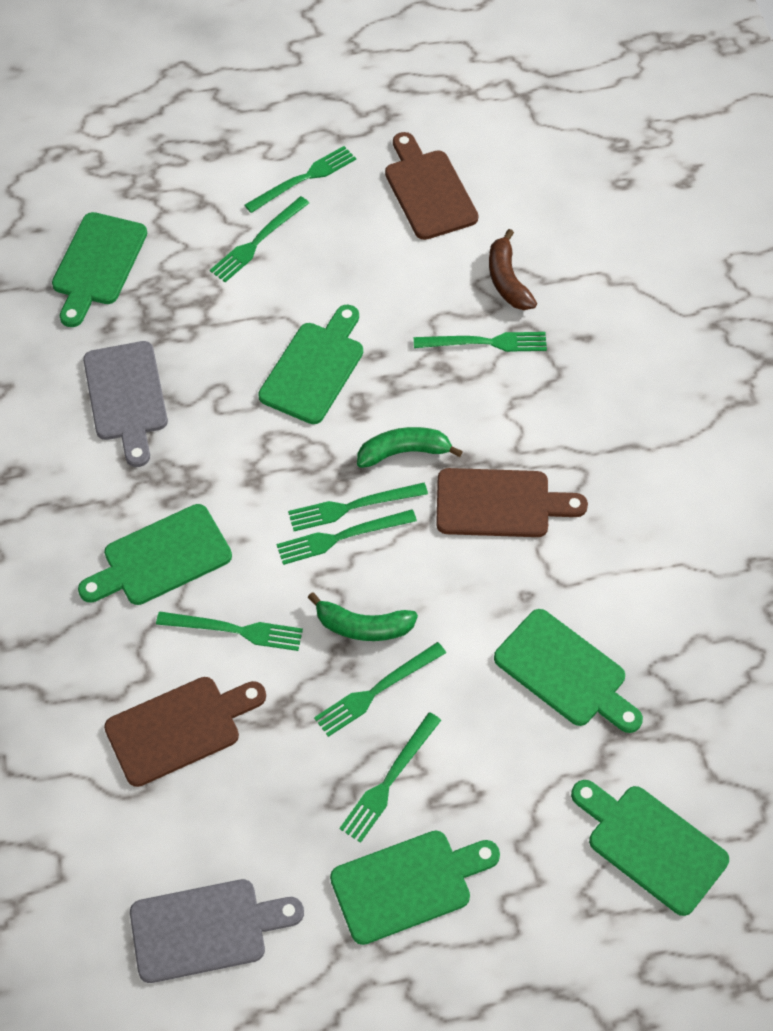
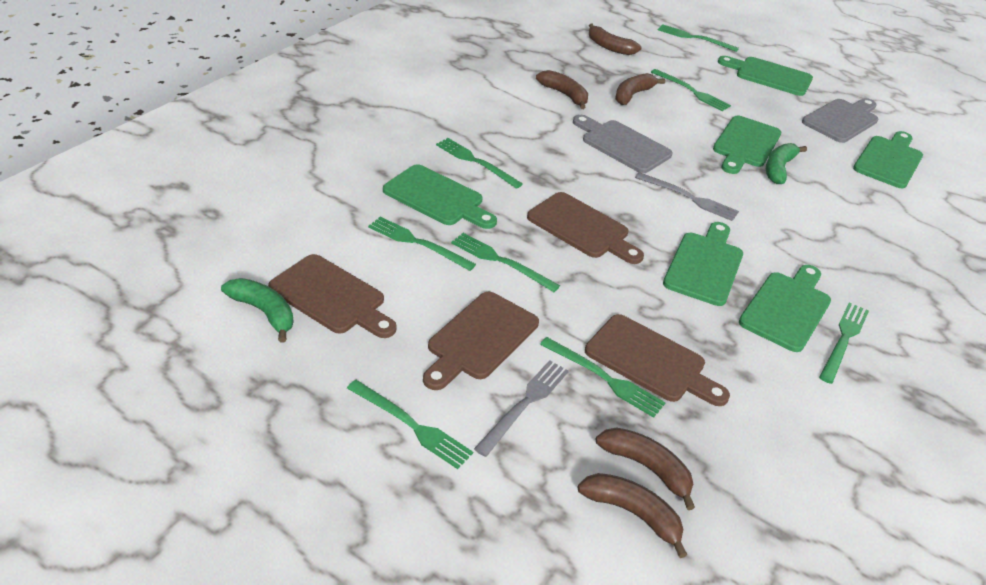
brown banana: 1 -> 5
brown cutting board: 3 -> 4
grey fork: 0 -> 2

